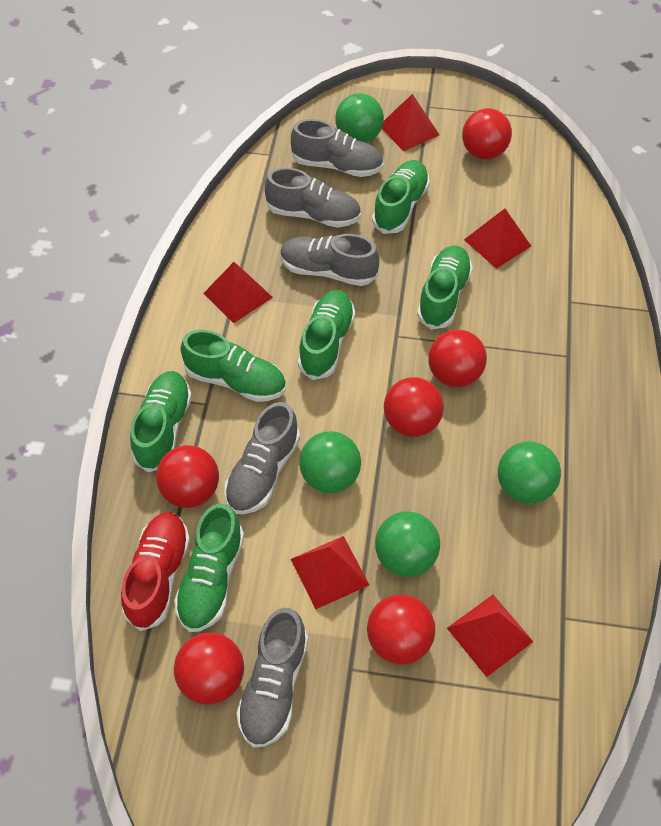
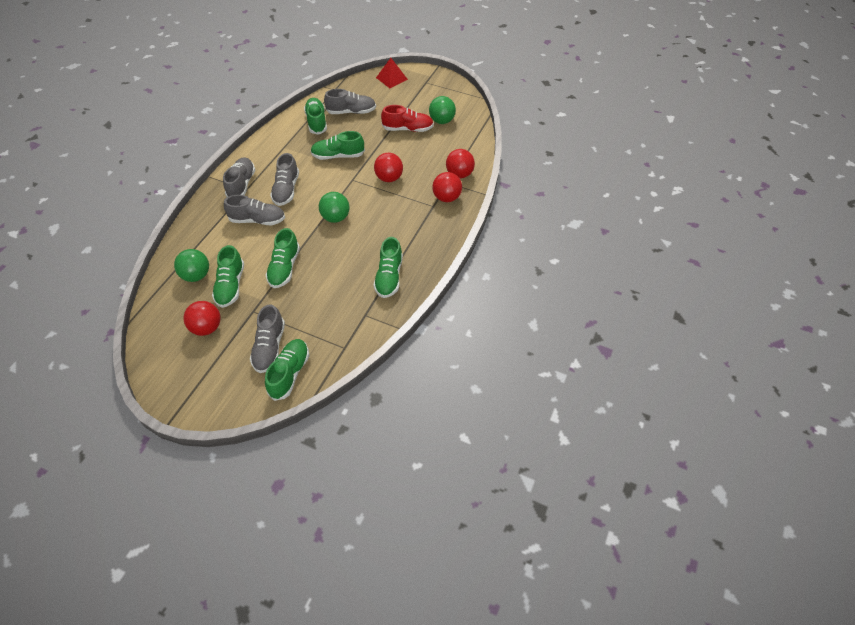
green ball: 4 -> 3
red ball: 6 -> 4
red pyramid: 5 -> 1

